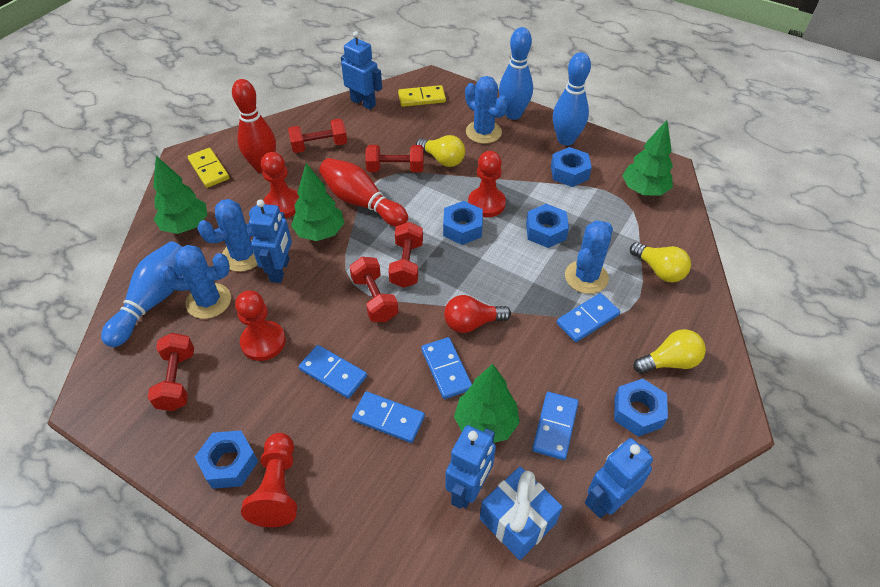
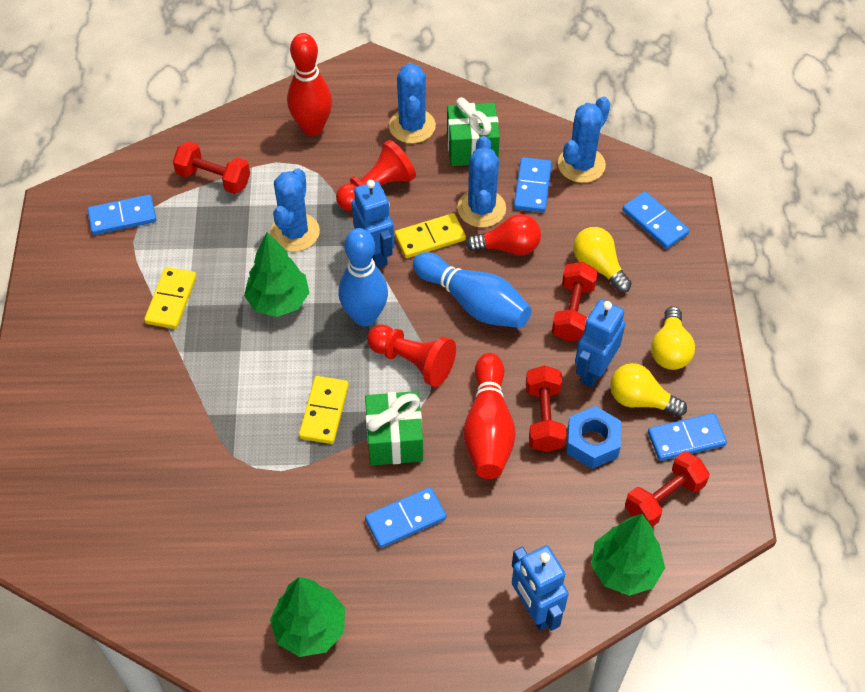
blue bowling pin: 3 -> 2
blue gift: 1 -> 0
blue nut: 5 -> 1
blue robot: 4 -> 3
green gift: 0 -> 2
green tree: 4 -> 3
red dumbbell: 5 -> 4
red pawn: 4 -> 2
yellow domino: 2 -> 3

